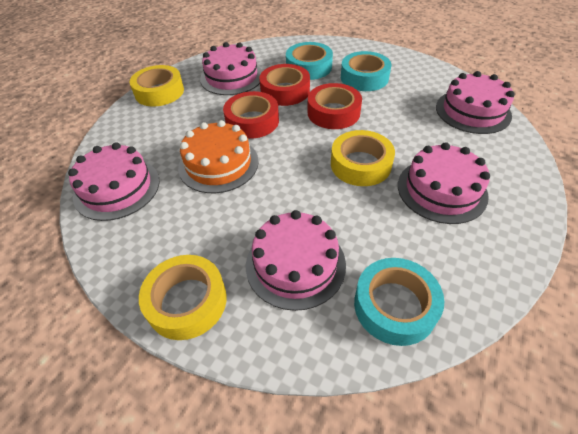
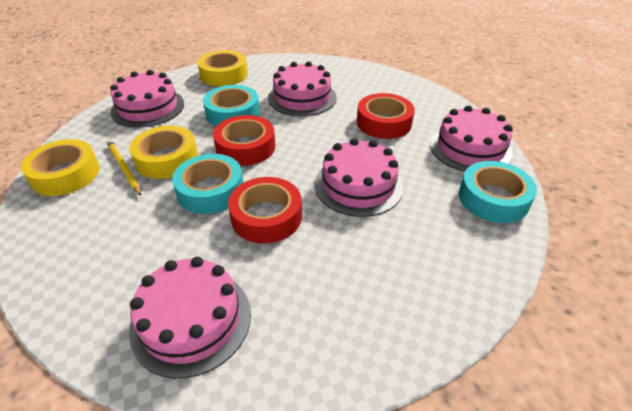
orange cake: 1 -> 0
yellow pencil: 0 -> 1

